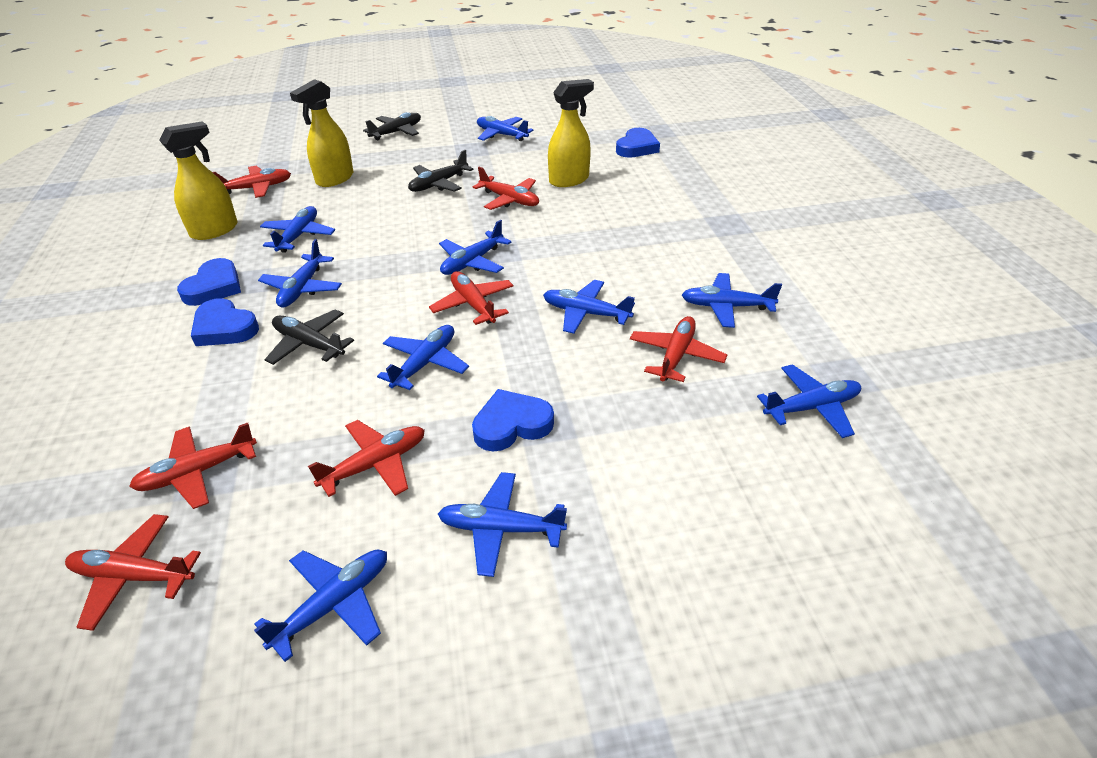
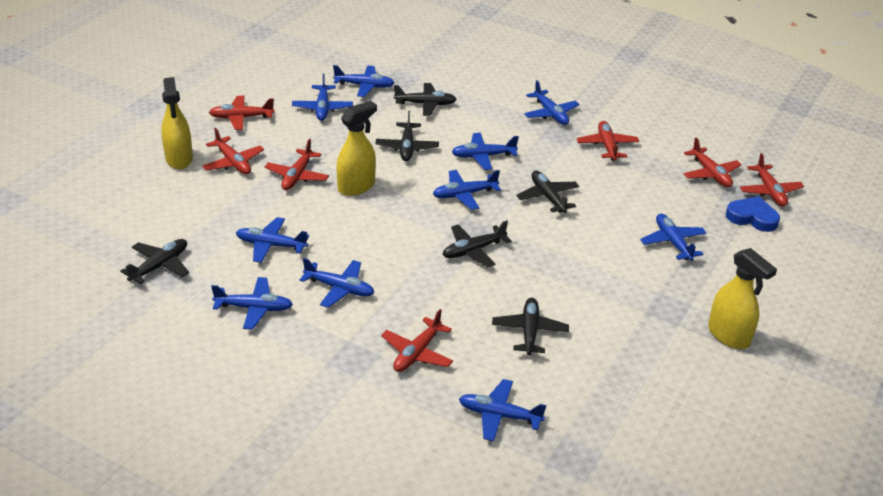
black plane: 3 -> 6
blue heart: 4 -> 1

